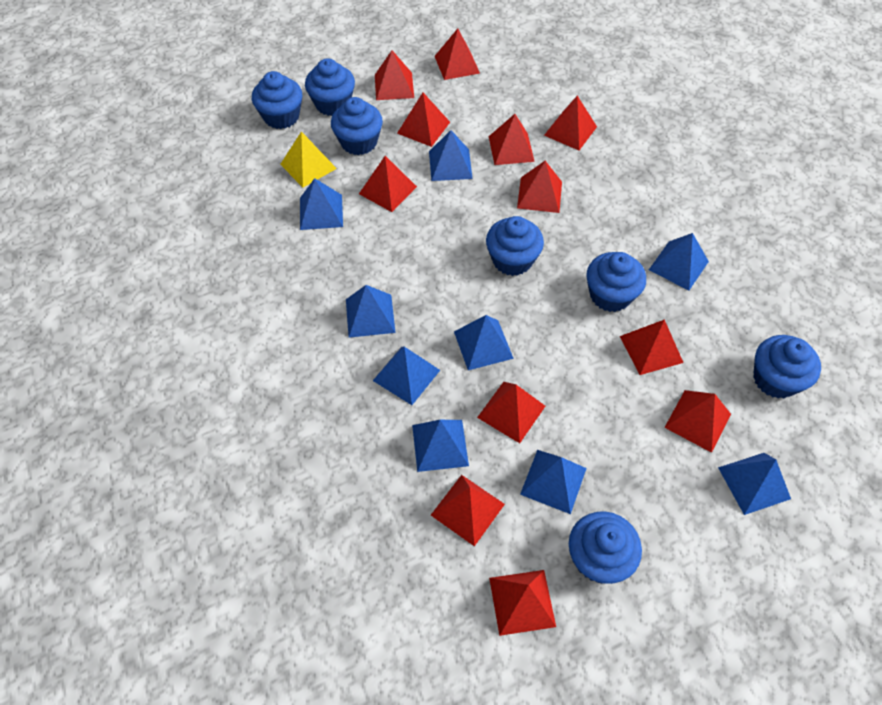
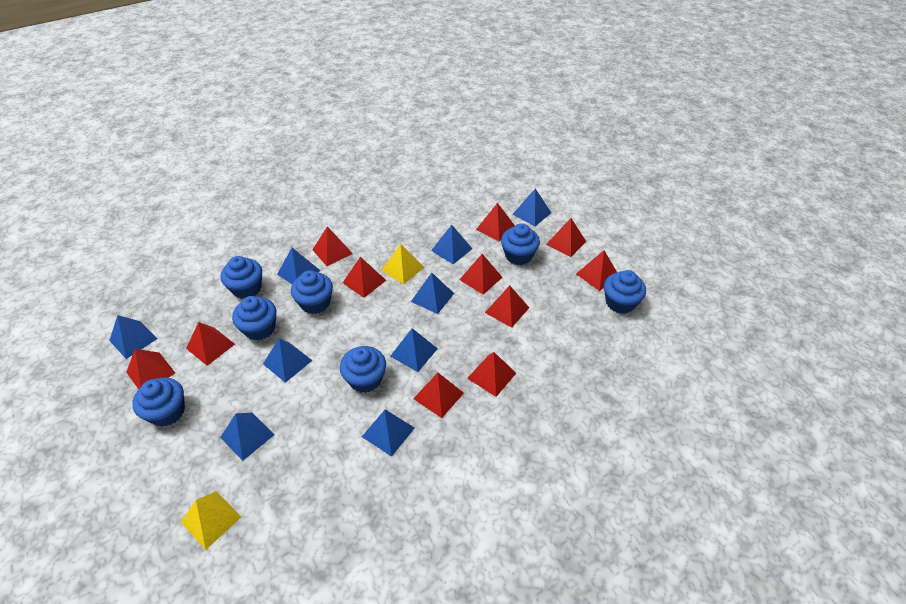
red pyramid: 12 -> 11
yellow pyramid: 1 -> 2

